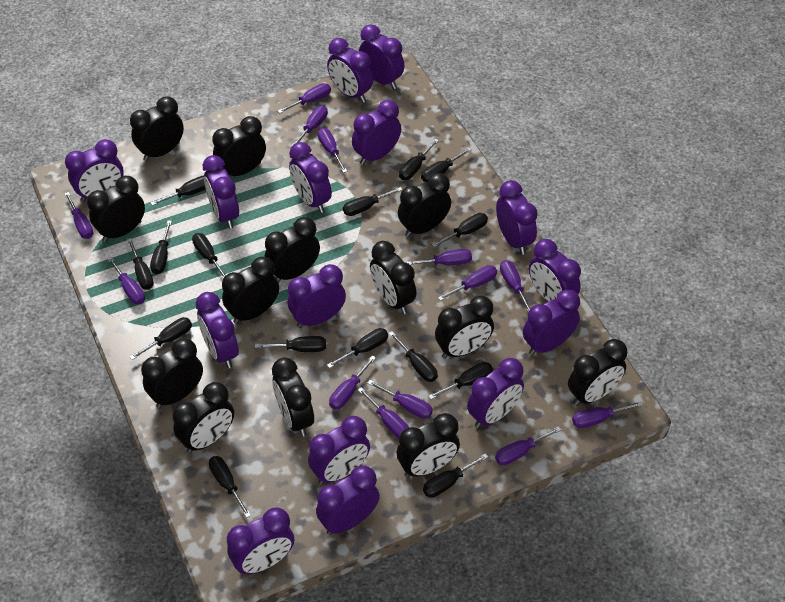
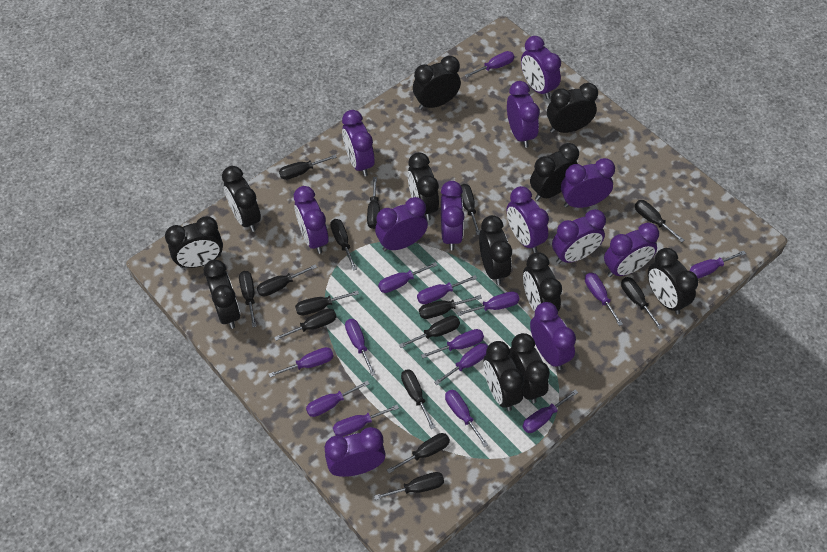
black clock: 13 -> 12
purple clock: 15 -> 12
purple screwdriver: 13 -> 14

